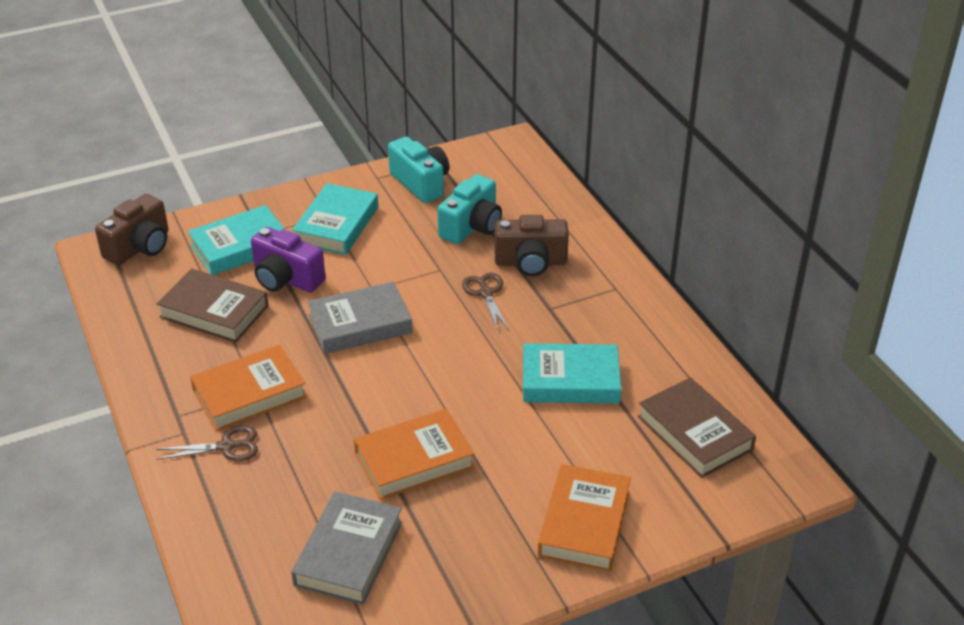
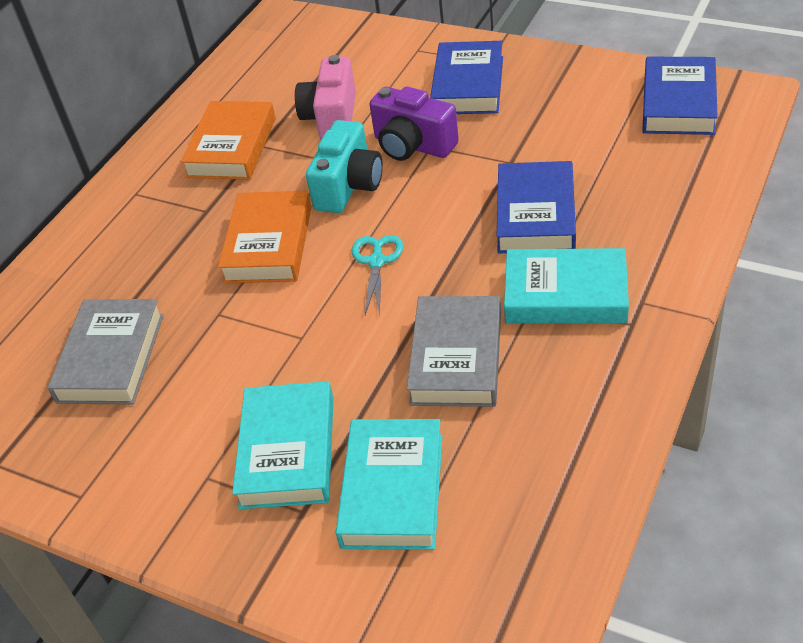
blue book: 0 -> 3
brown book: 2 -> 0
brown camera: 2 -> 0
brown scissors: 2 -> 0
orange book: 3 -> 2
pink camera: 0 -> 1
turquoise camera: 2 -> 1
turquoise scissors: 0 -> 1

